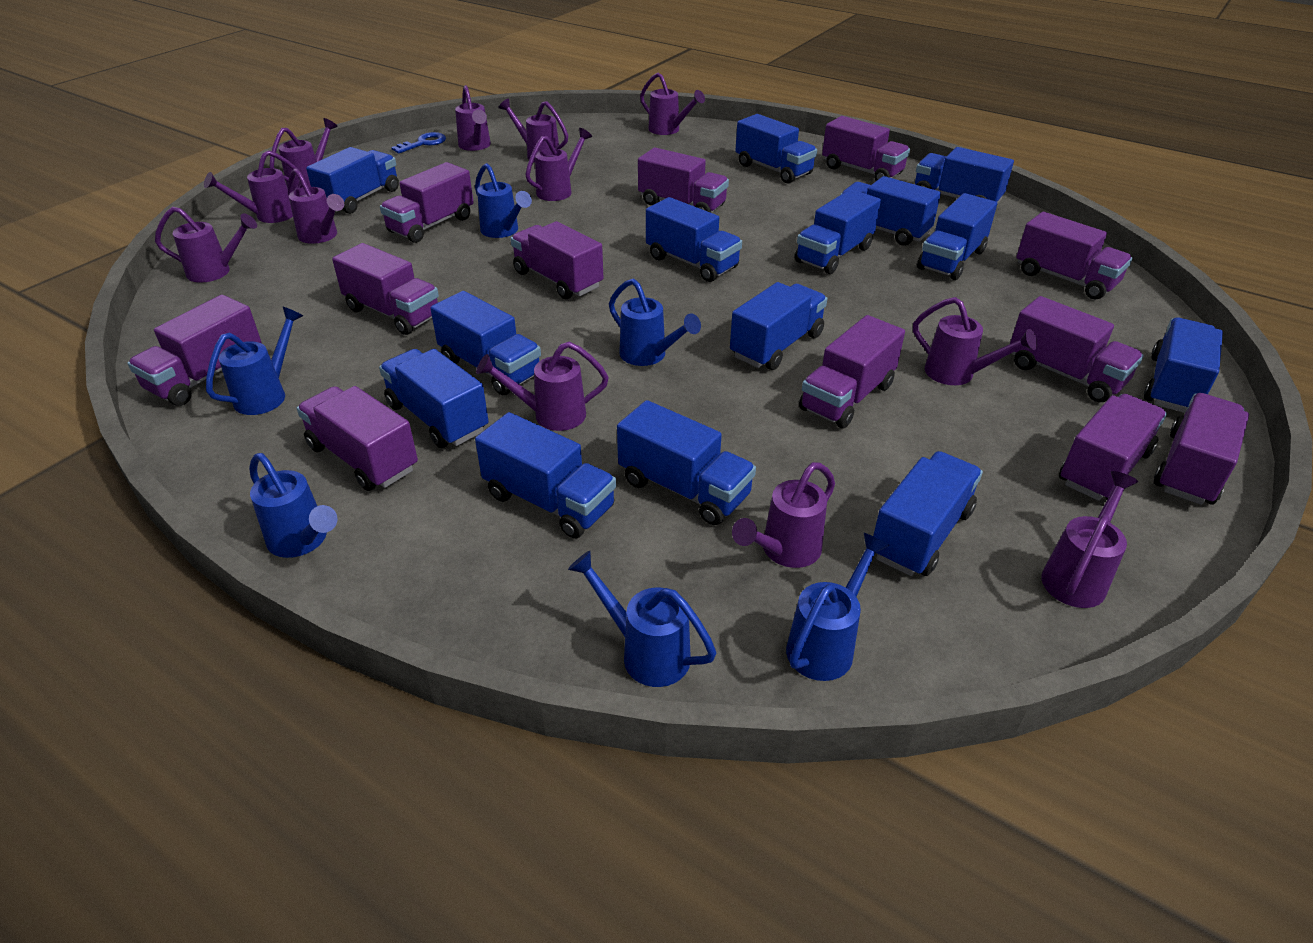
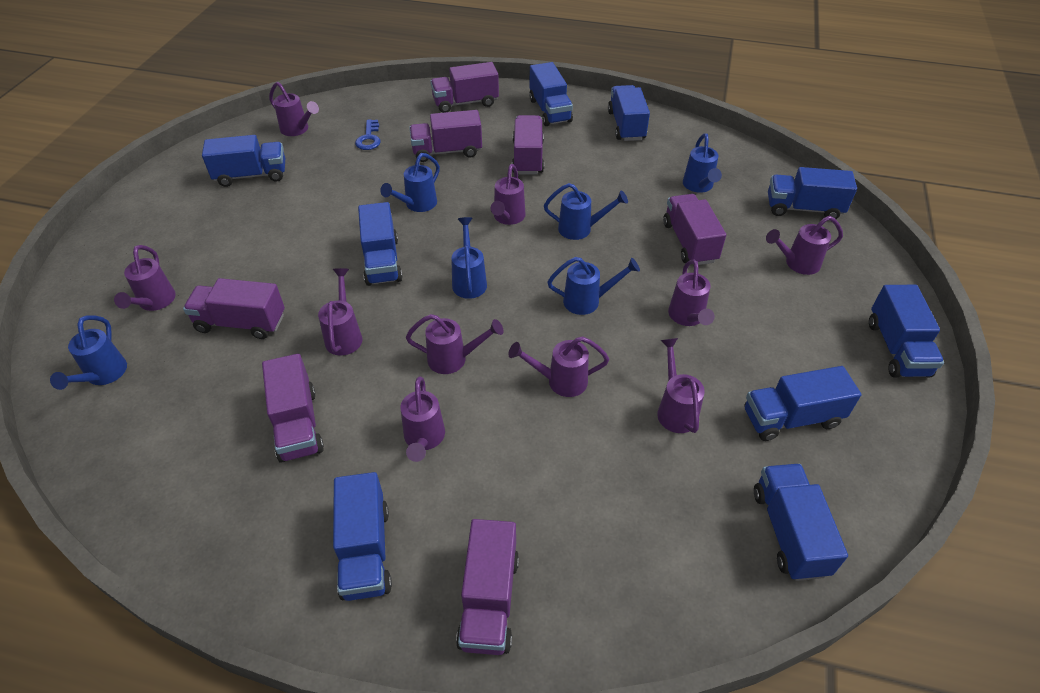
blue truck: 14 -> 9
purple truck: 12 -> 7
purple watering can: 12 -> 10

